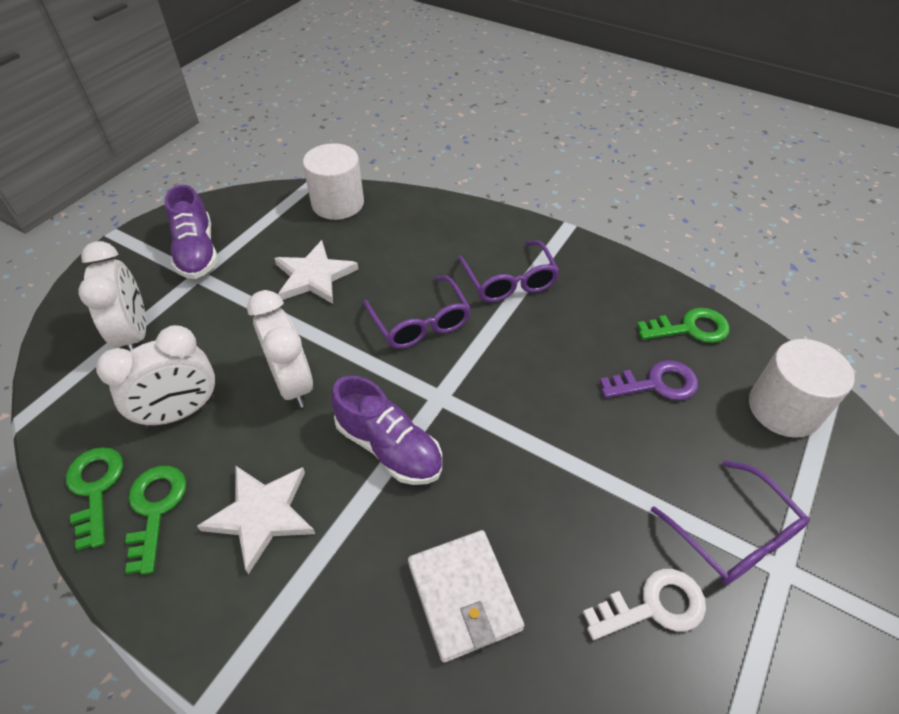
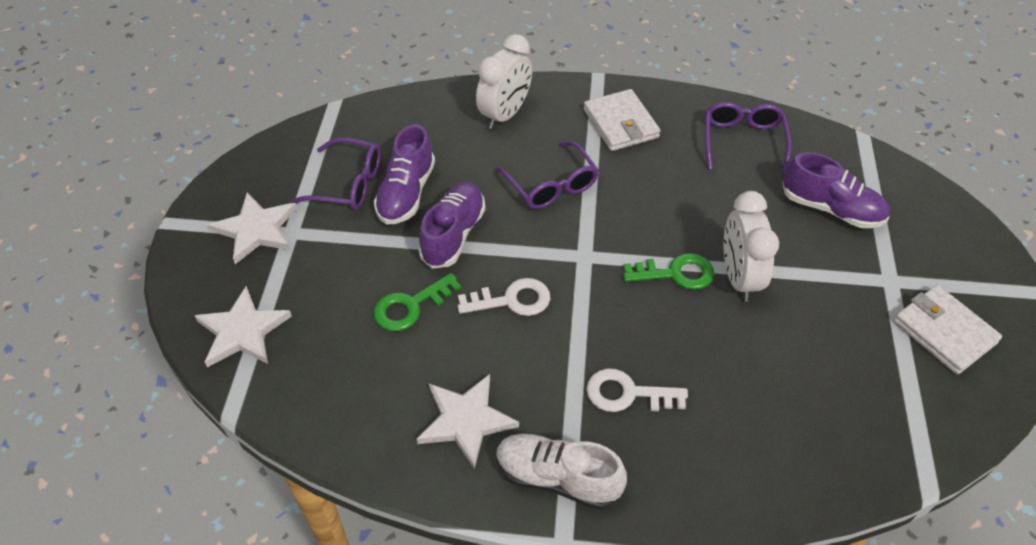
green key: 3 -> 2
purple key: 1 -> 0
purple shoe: 2 -> 3
white clock: 3 -> 2
white cylinder: 2 -> 0
white key: 1 -> 2
white shoe: 0 -> 1
white star: 2 -> 3
white wallet: 1 -> 2

